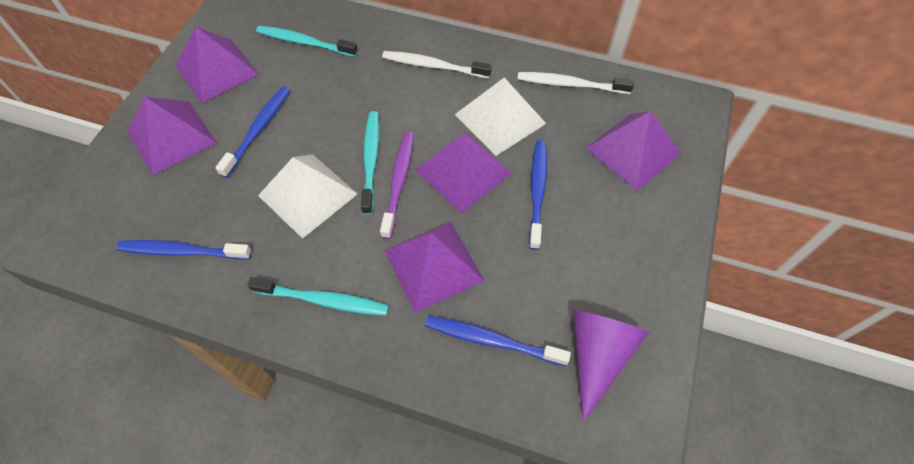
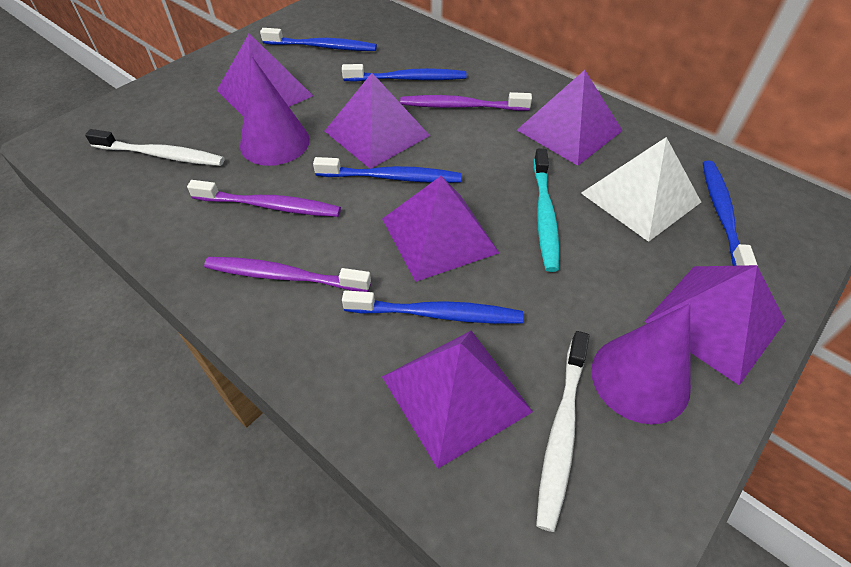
blue toothbrush: 4 -> 5
purple cone: 1 -> 2
purple pyramid: 5 -> 6
purple toothbrush: 1 -> 3
turquoise toothbrush: 3 -> 1
white pyramid: 2 -> 1

